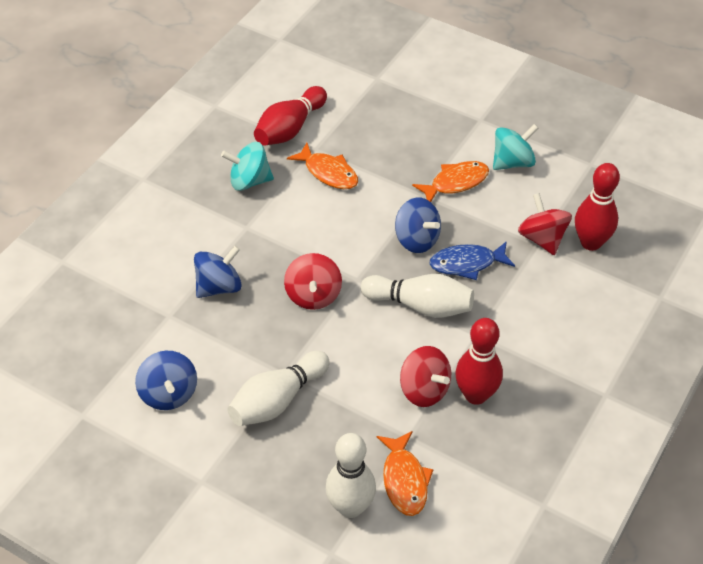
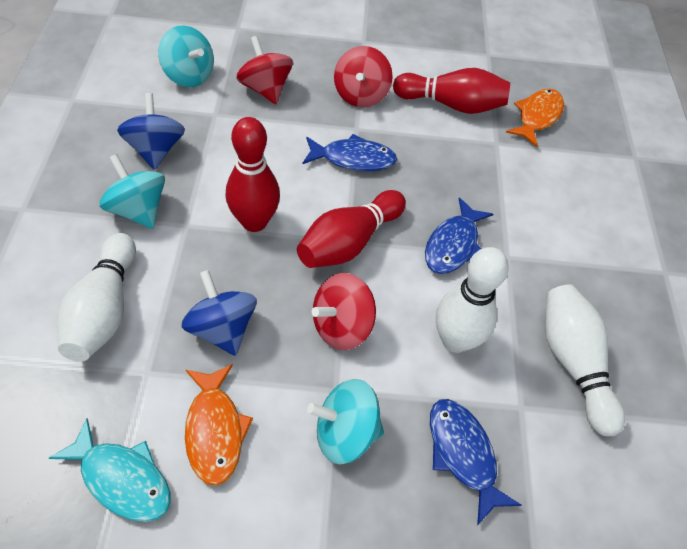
blue fish: 1 -> 3
blue spinning top: 3 -> 2
orange fish: 3 -> 2
turquoise fish: 0 -> 1
turquoise spinning top: 2 -> 3

